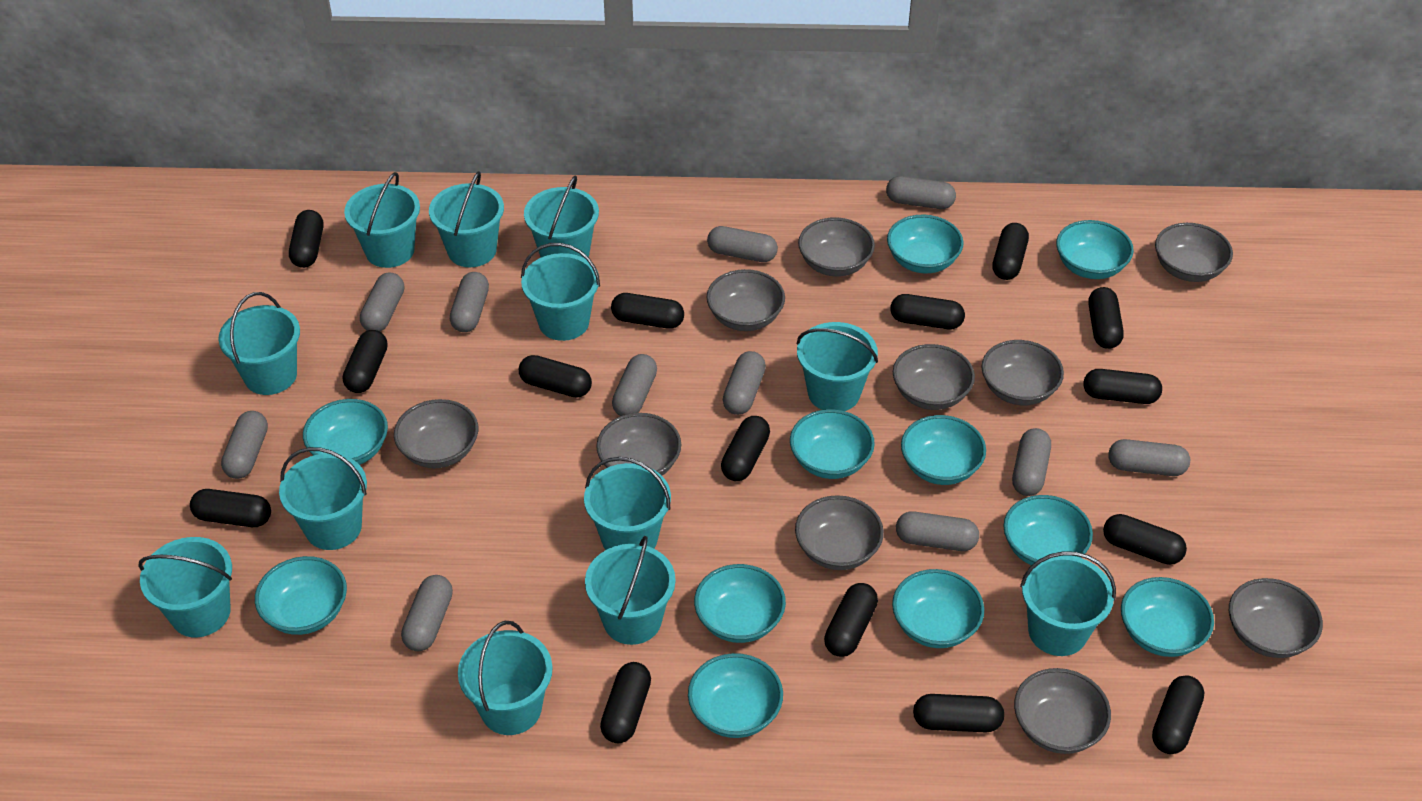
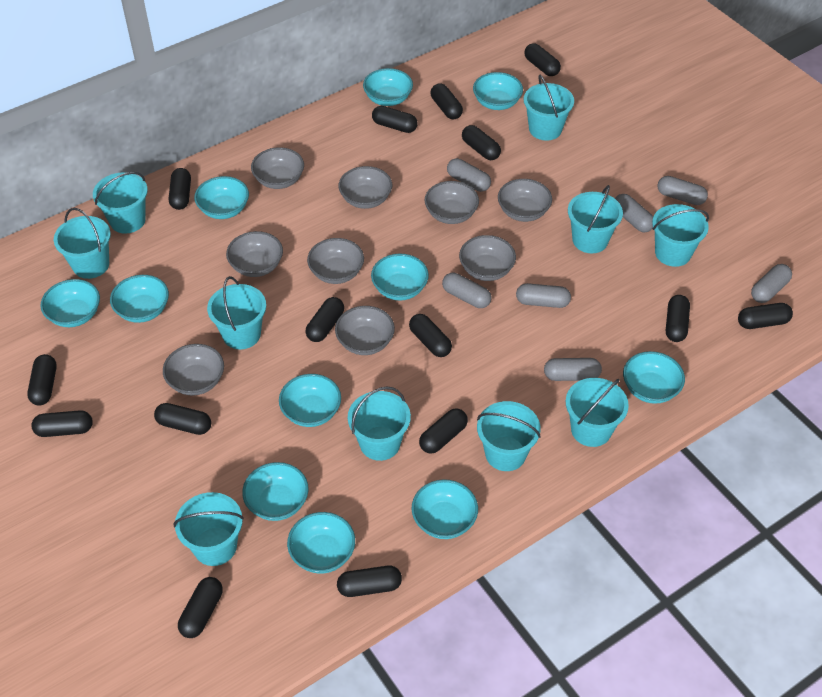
grey bowl: 10 -> 9
grey capsule: 11 -> 7
turquoise bucket: 12 -> 10

